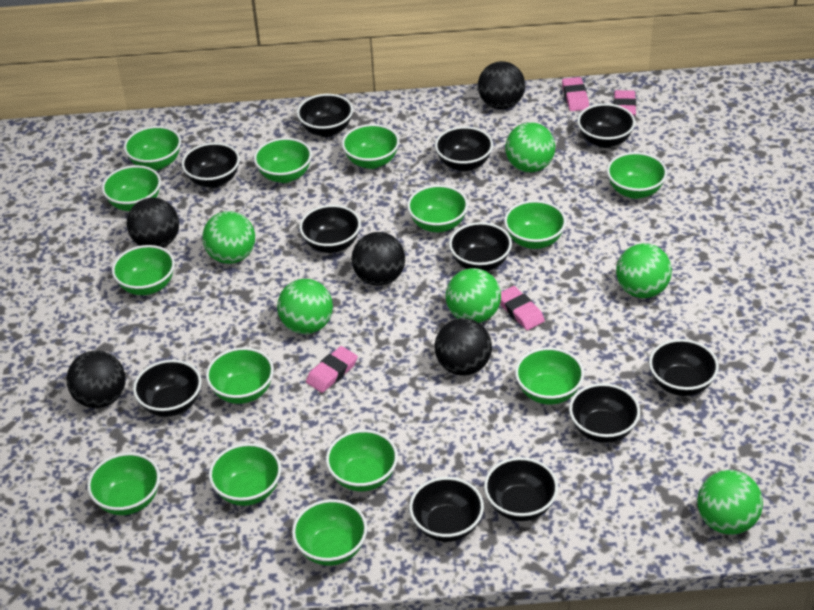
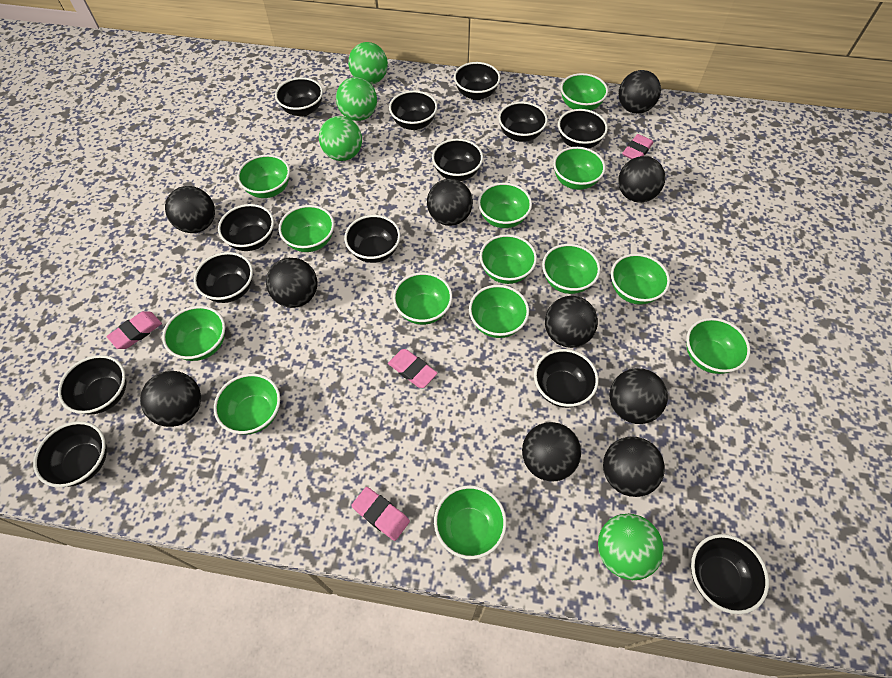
black ball: 5 -> 10
black bowl: 11 -> 13
green ball: 6 -> 4

